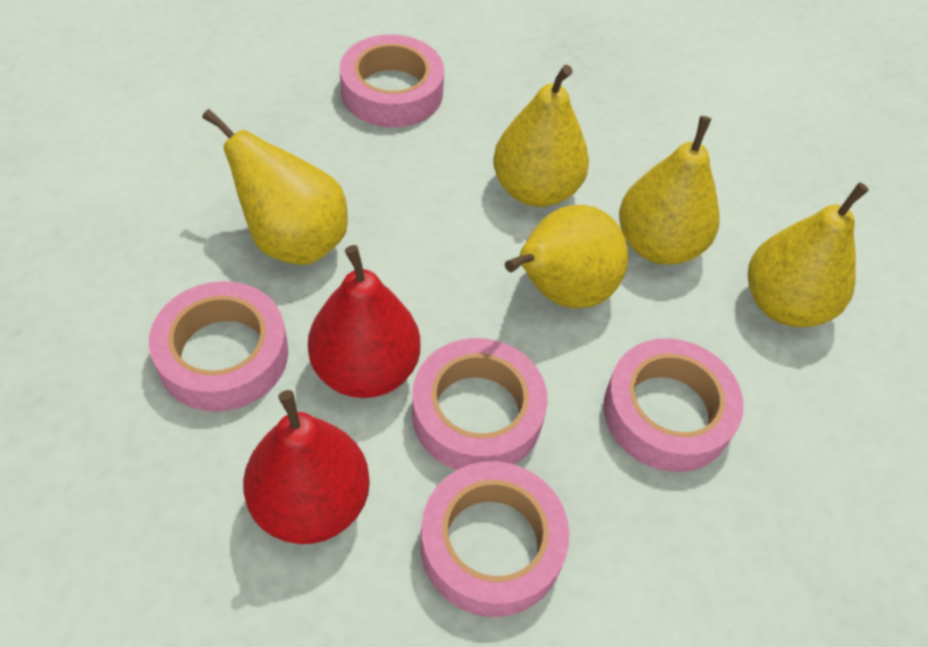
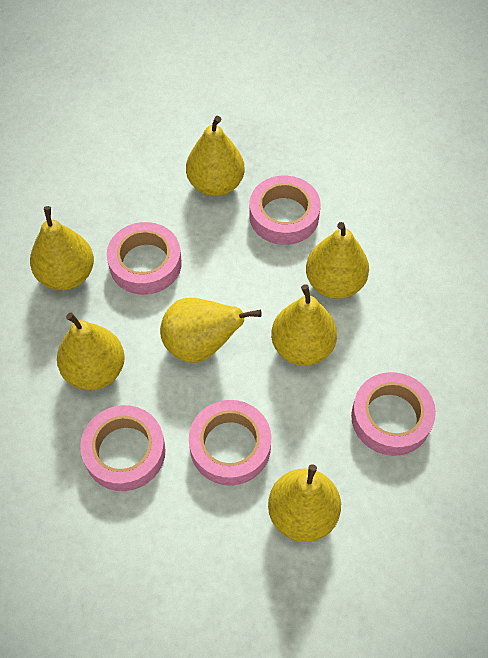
red pear: 2 -> 0
yellow pear: 5 -> 7

